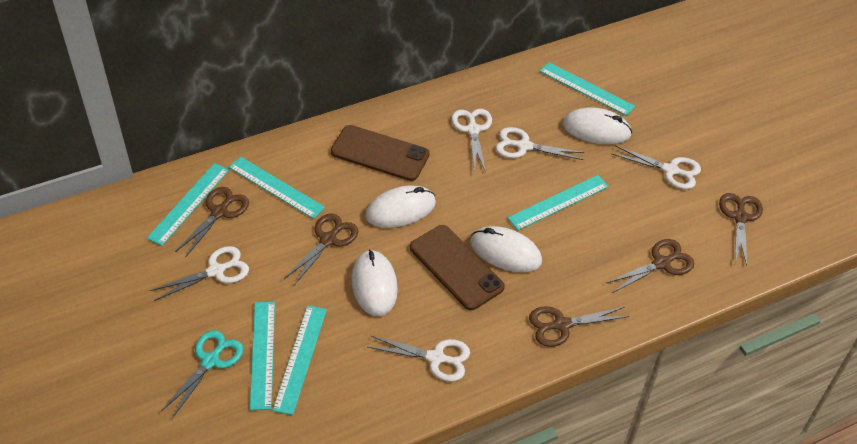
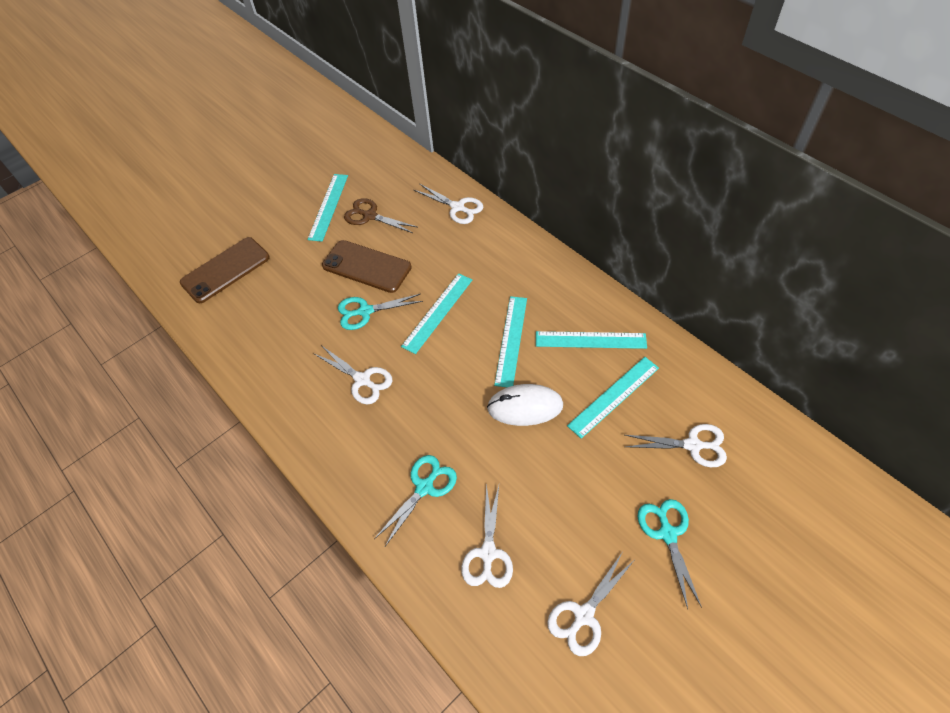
brown scissors: 5 -> 1
turquoise ruler: 6 -> 5
turquoise scissors: 1 -> 3
white mouse: 4 -> 1

